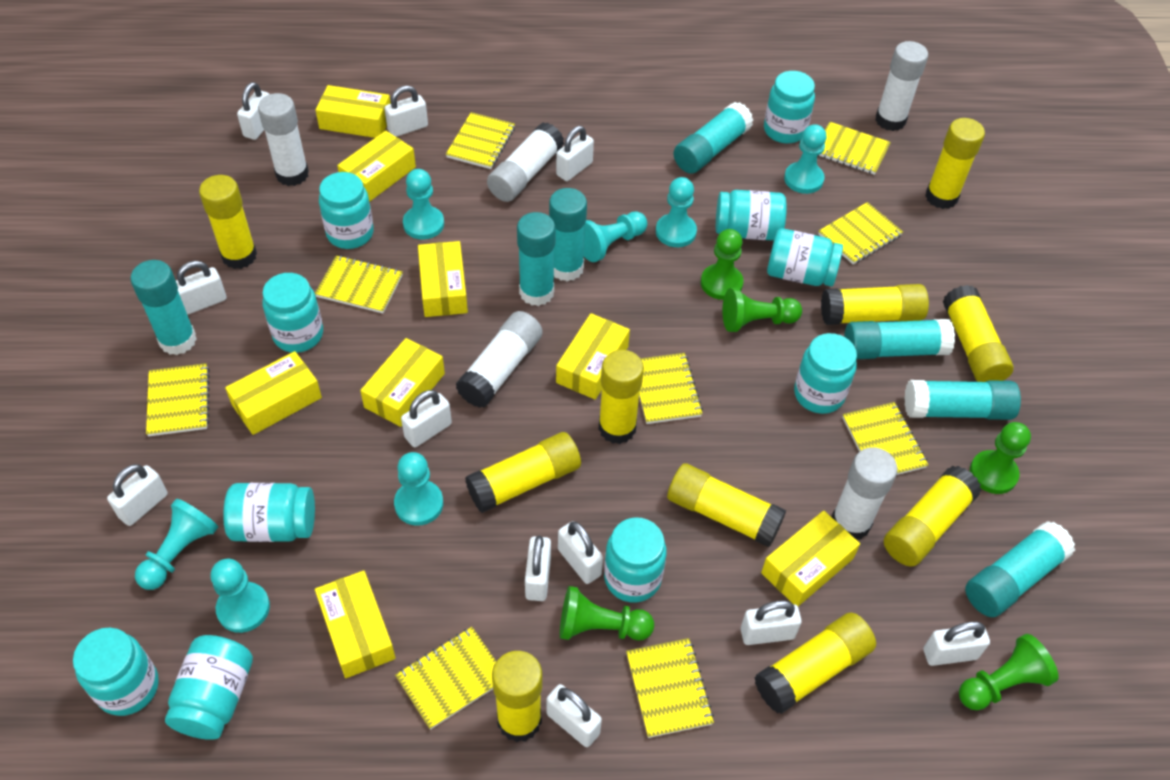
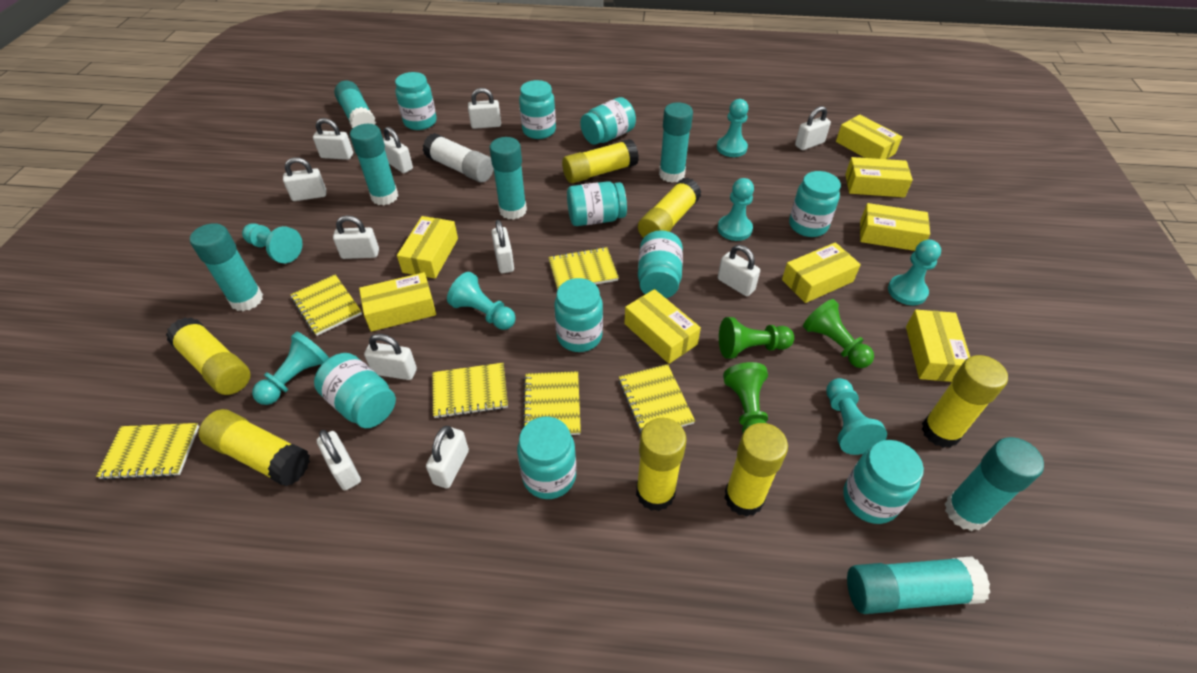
green pawn: 5 -> 3
white glue stick: 5 -> 1
yellow glue stick: 10 -> 7
yellow notebook: 9 -> 6

